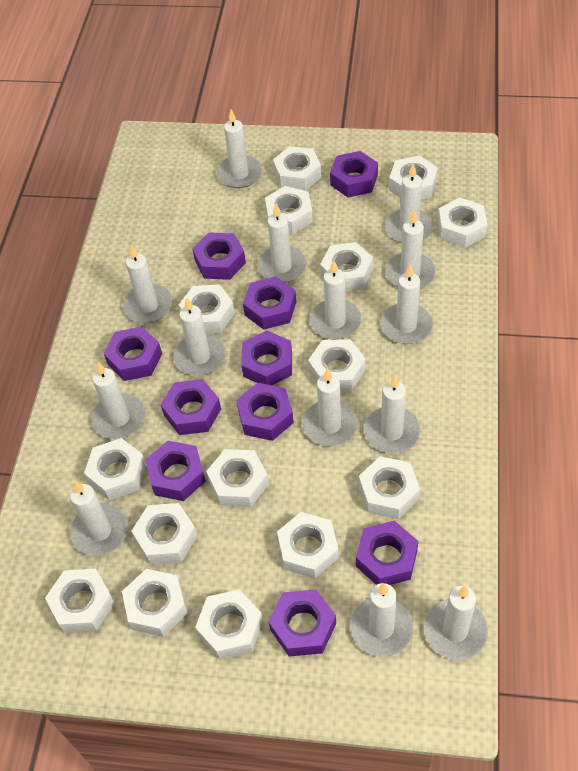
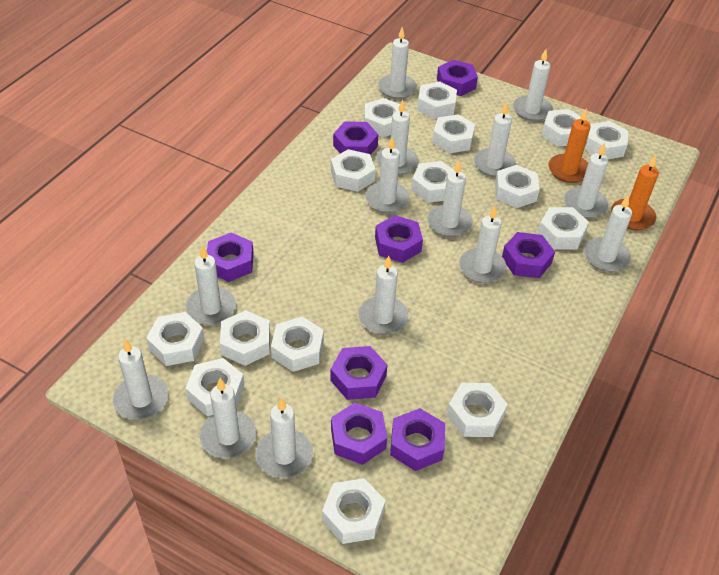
orange candle: 0 -> 2
purple nut: 10 -> 8

